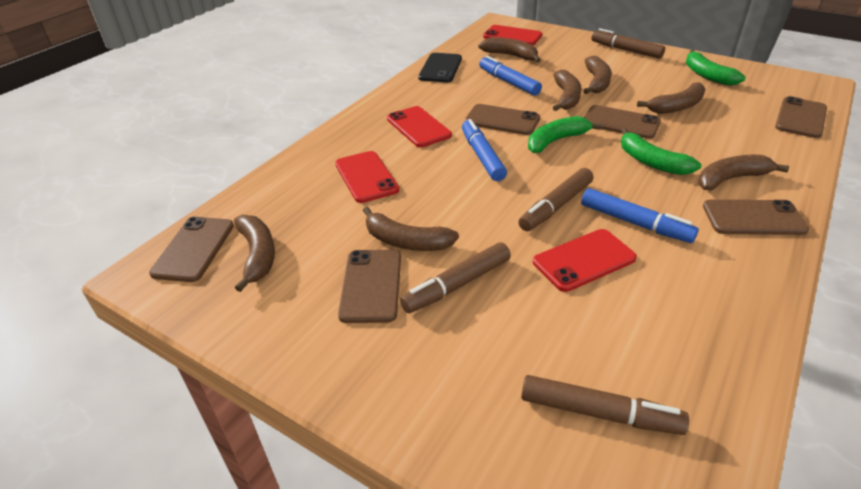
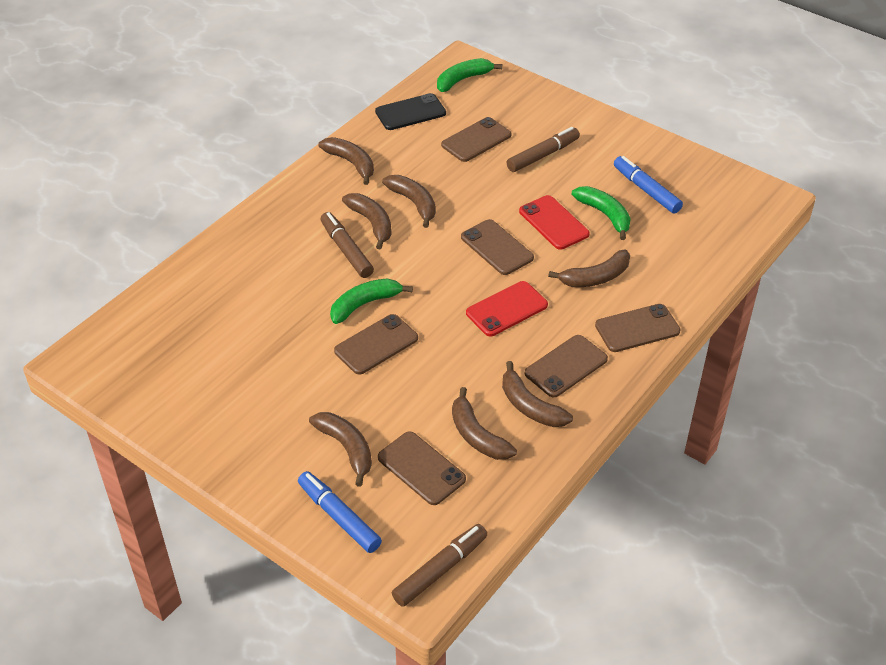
blue marker: 3 -> 2
brown marker: 4 -> 3
red phone: 4 -> 2

